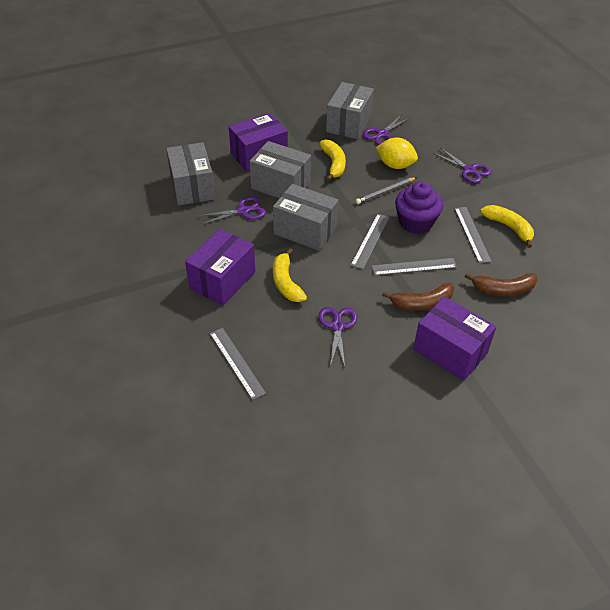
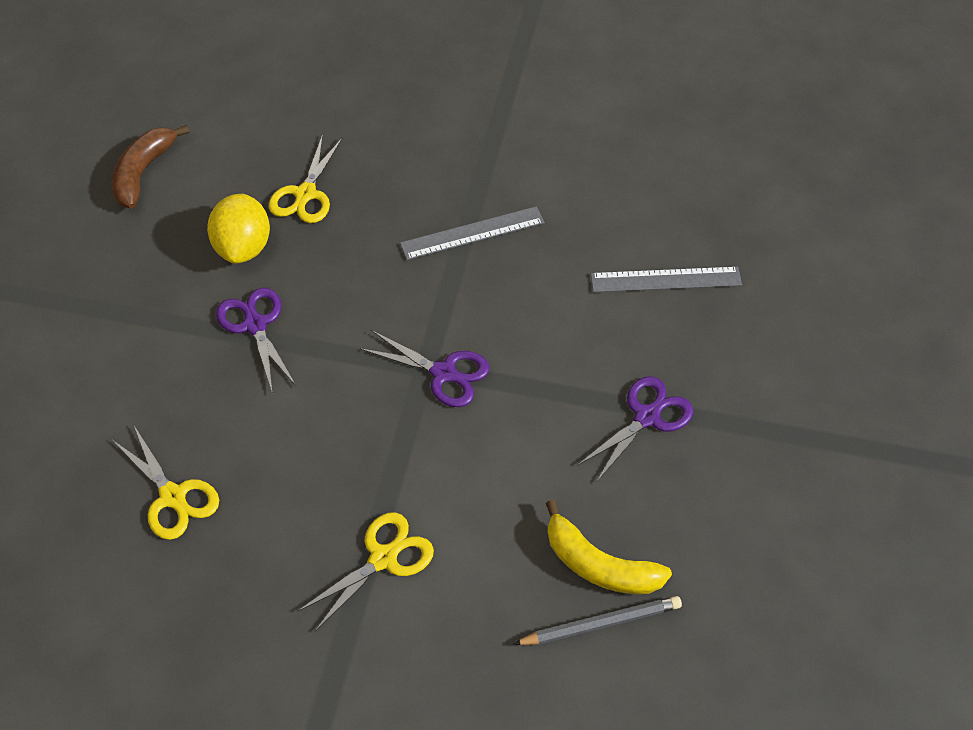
brown banana: 2 -> 1
grey box: 4 -> 0
grey ruler: 4 -> 2
purple box: 3 -> 0
purple cupcake: 1 -> 0
purple scissors: 4 -> 3
yellow banana: 3 -> 1
yellow scissors: 0 -> 3

